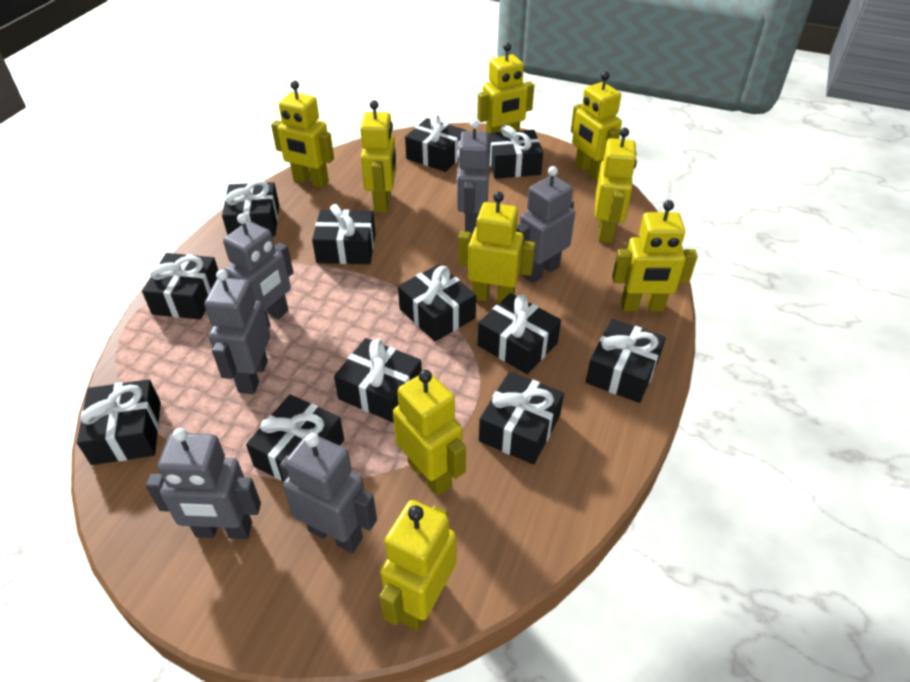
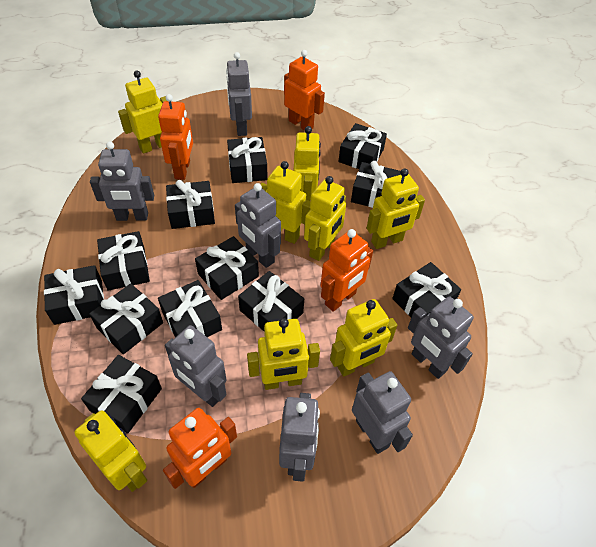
grey robot: 6 -> 7
orange robot: 0 -> 4
yellow robot: 9 -> 8

